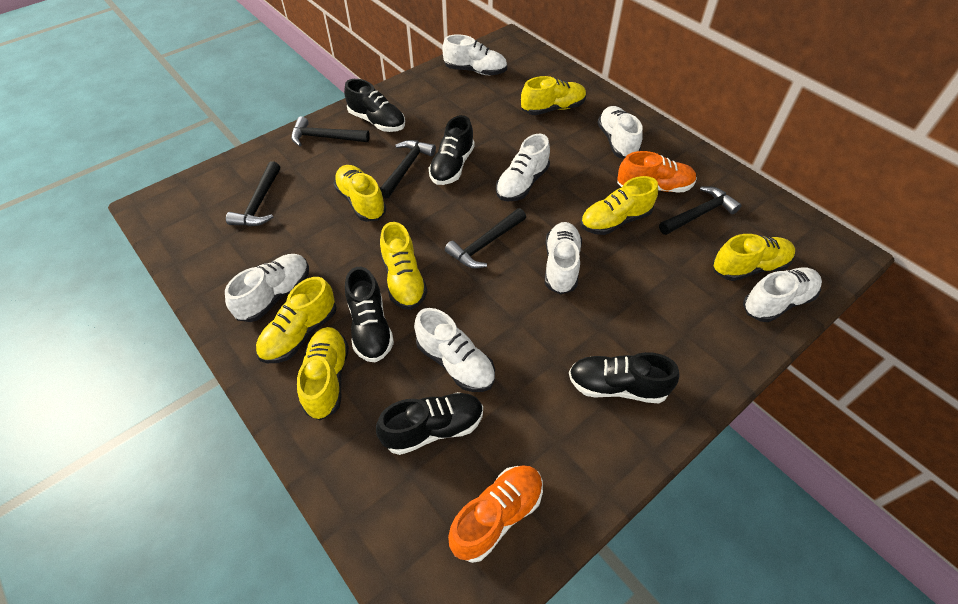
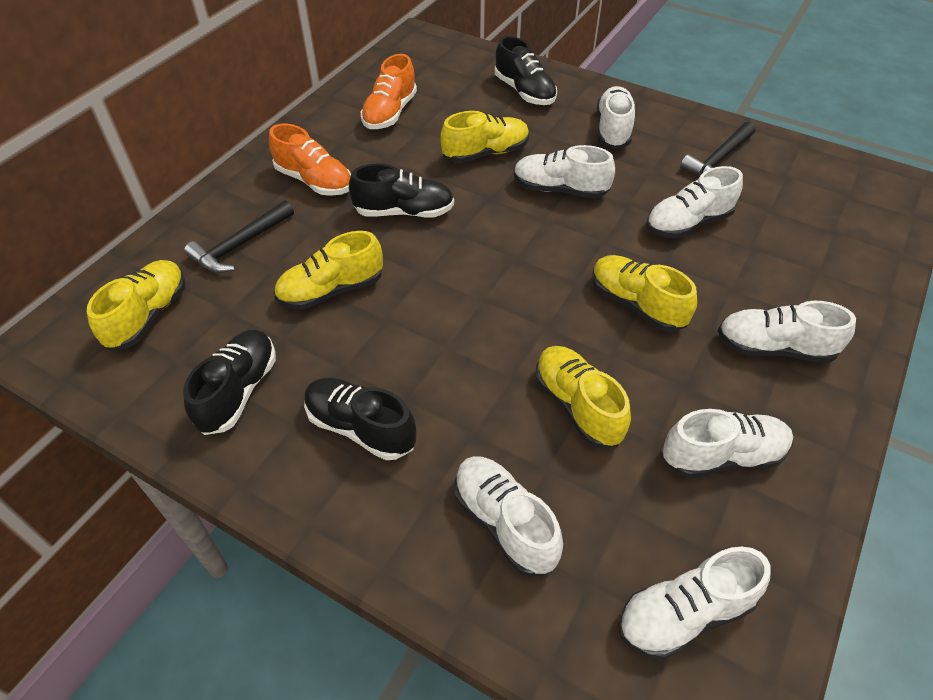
black hammer: 5 -> 2
black shoe: 5 -> 4
yellow shoe: 7 -> 5

